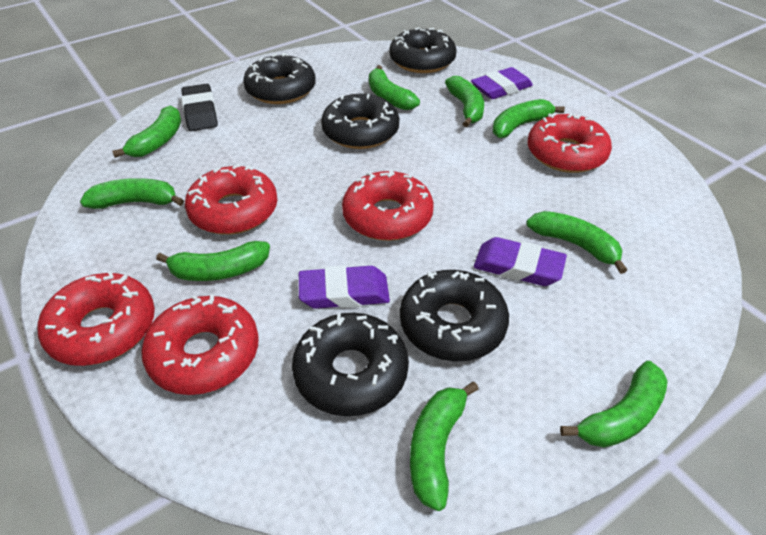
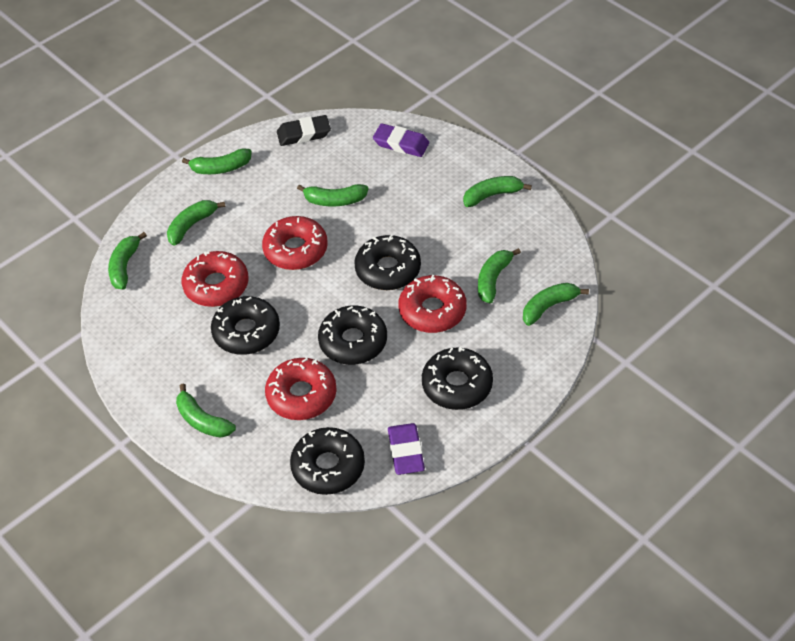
green banana: 9 -> 8
purple eraser: 3 -> 2
red donut: 5 -> 4

